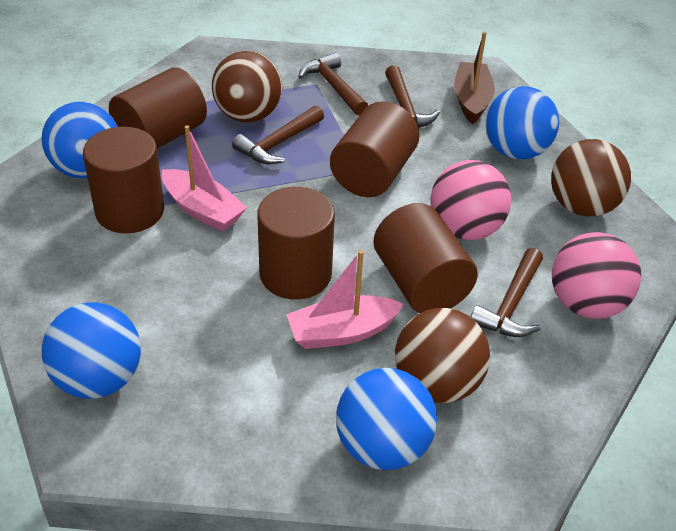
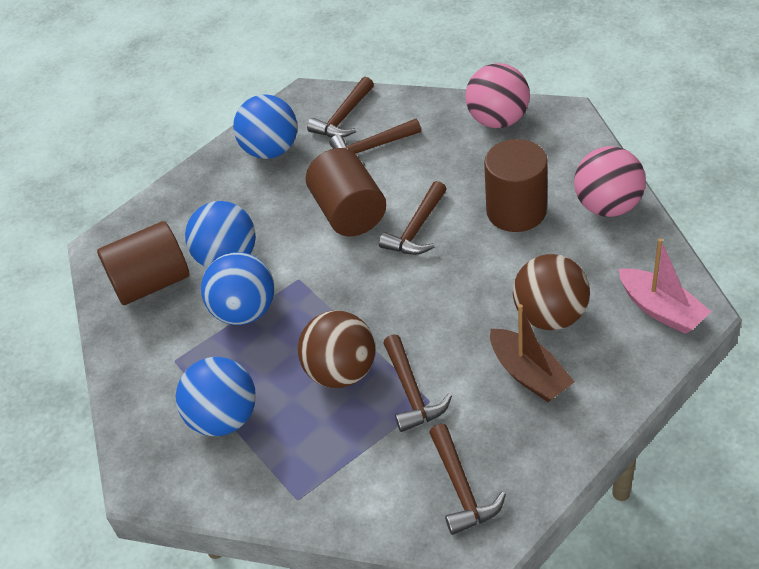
brown ball: 3 -> 2
brown cylinder: 5 -> 3
brown hammer: 4 -> 5
pink boat: 2 -> 1

